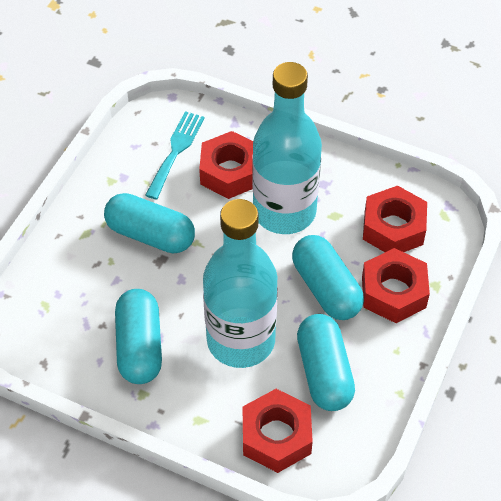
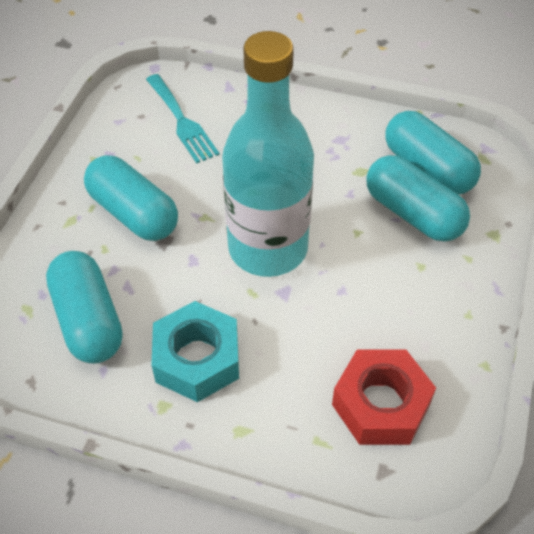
red nut: 4 -> 1
turquoise bottle: 2 -> 1
turquoise nut: 0 -> 1

